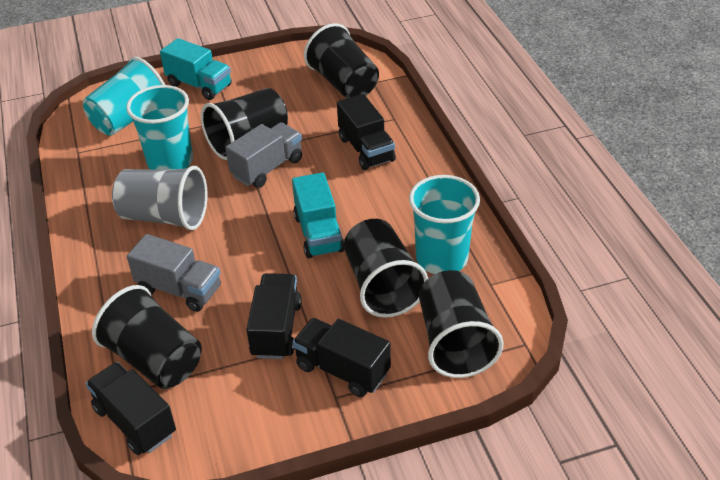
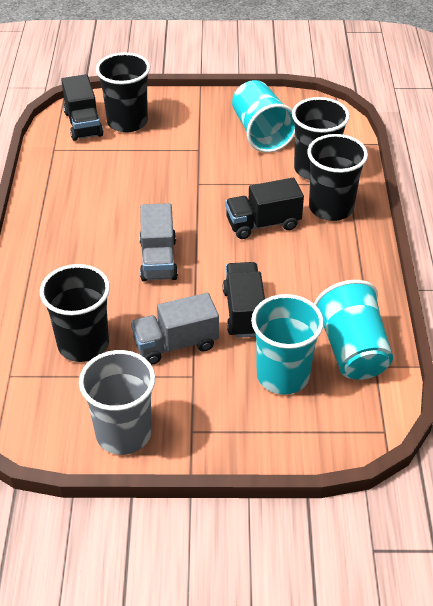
black cup: 5 -> 4
black truck: 4 -> 3
turquoise truck: 2 -> 0

